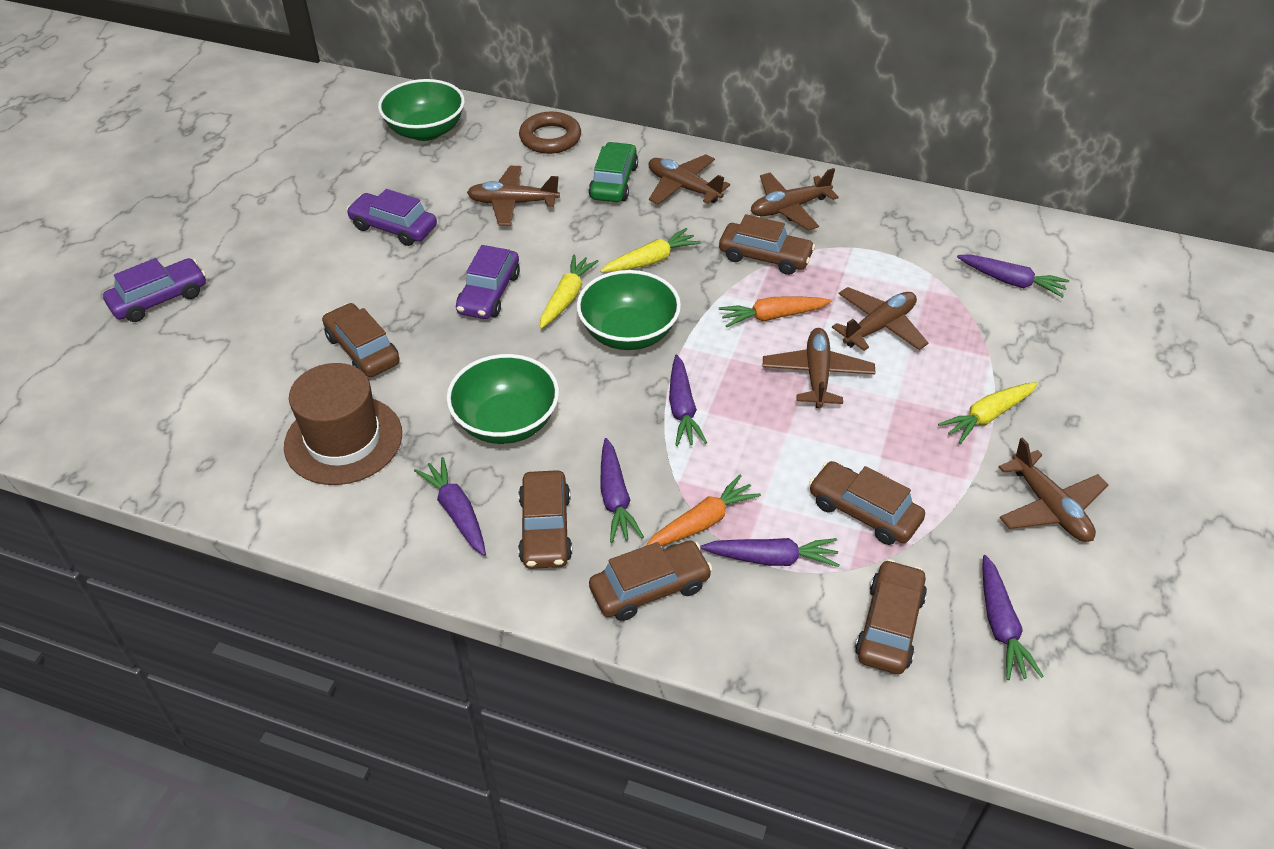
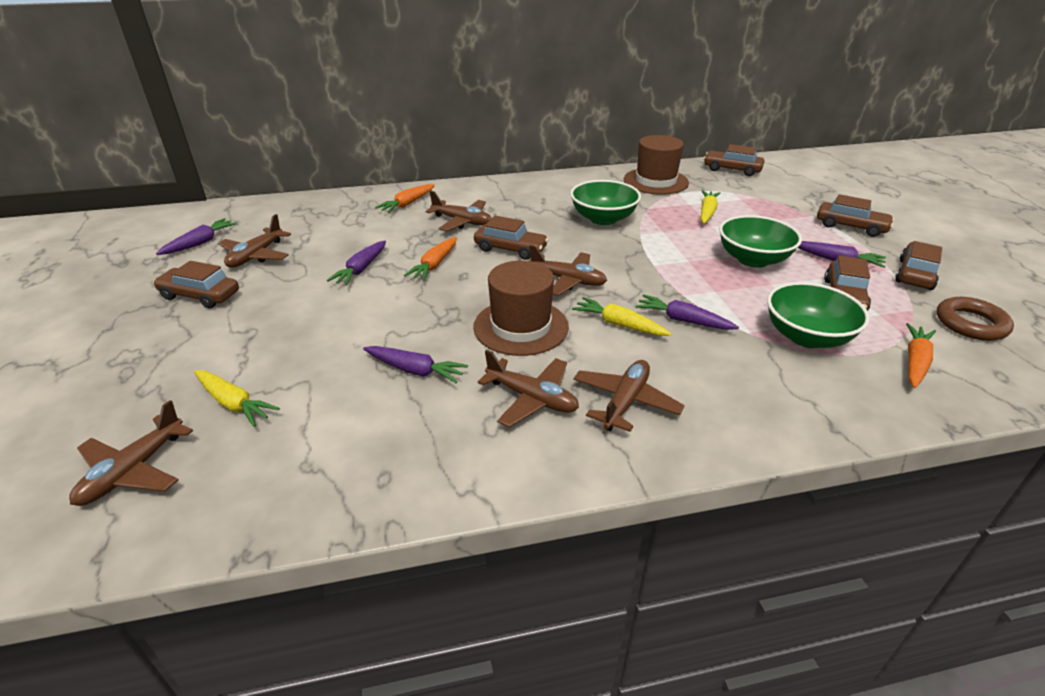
brown hat: 1 -> 2
green car: 1 -> 0
orange carrot: 2 -> 3
purple car: 3 -> 0
purple carrot: 6 -> 5

